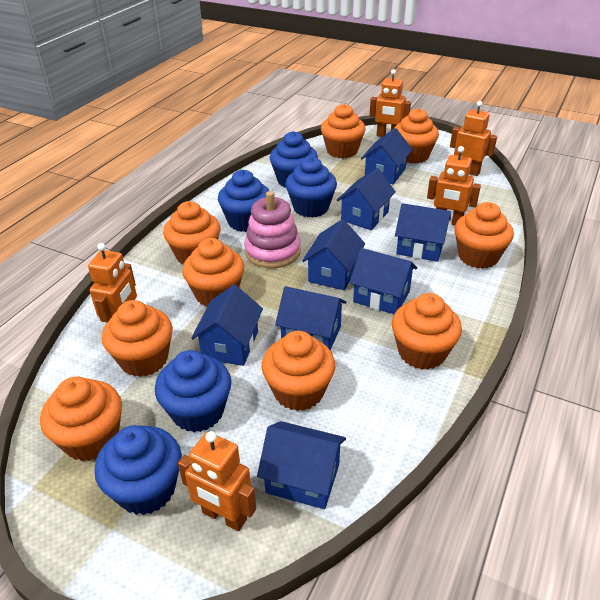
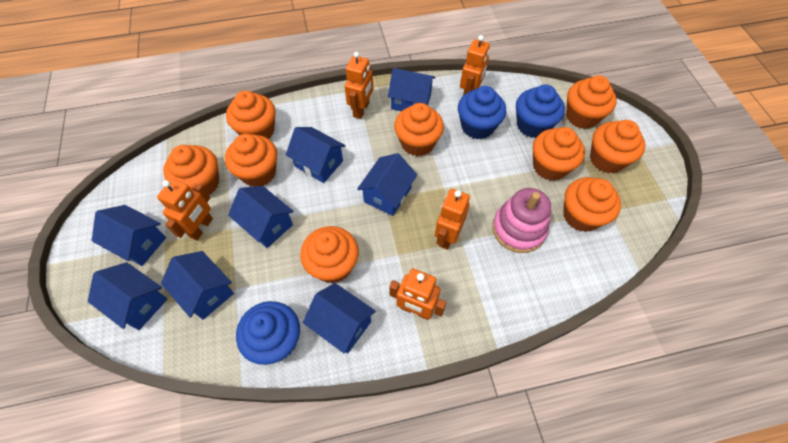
blue cupcake: 5 -> 3

